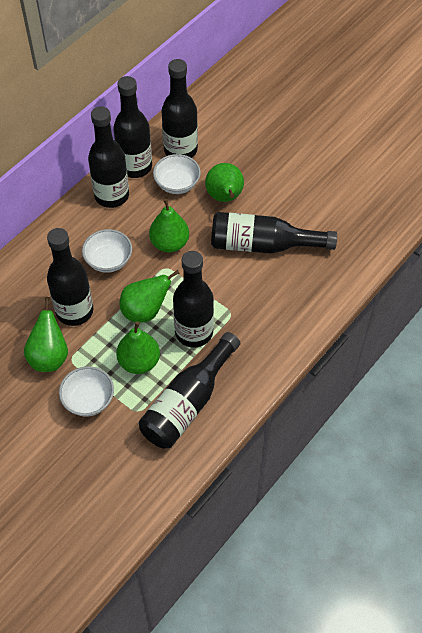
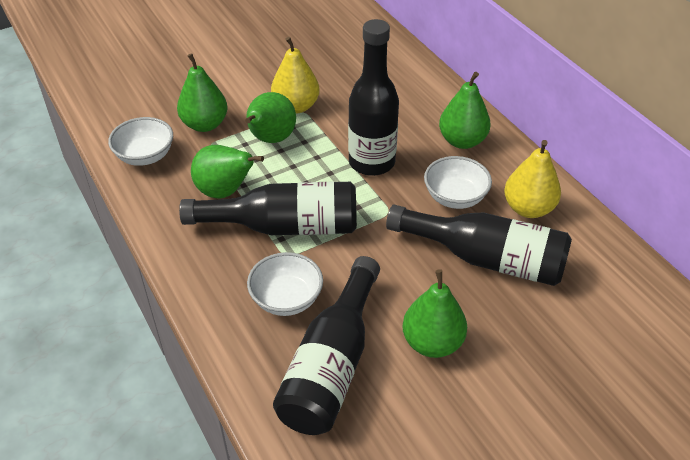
black bottle: 7 -> 4
yellow pear: 0 -> 2

